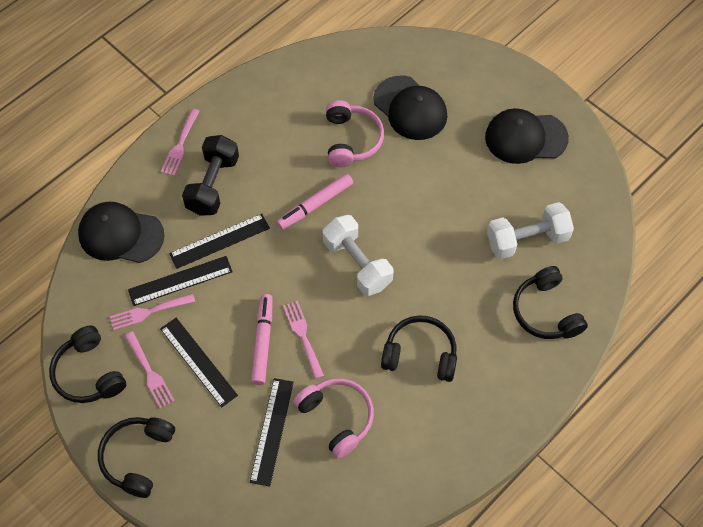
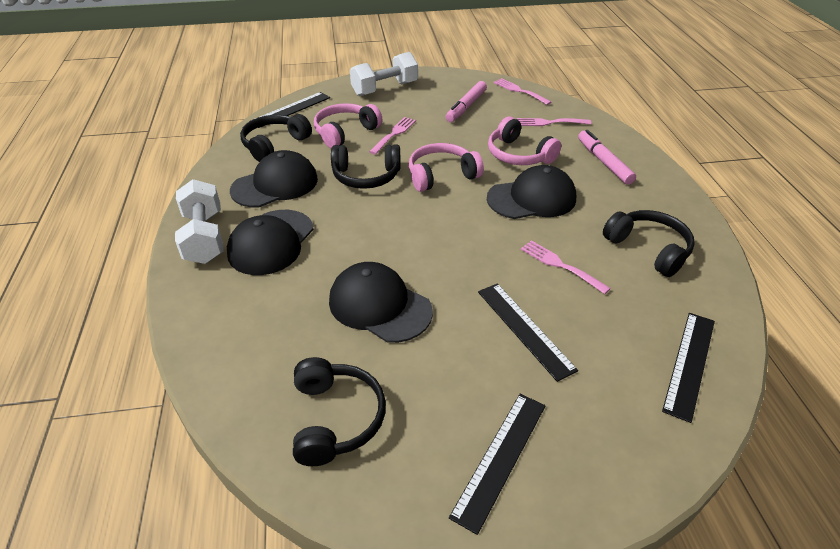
black cap: 3 -> 4
black dumbbell: 1 -> 0
pink headphones: 2 -> 3

